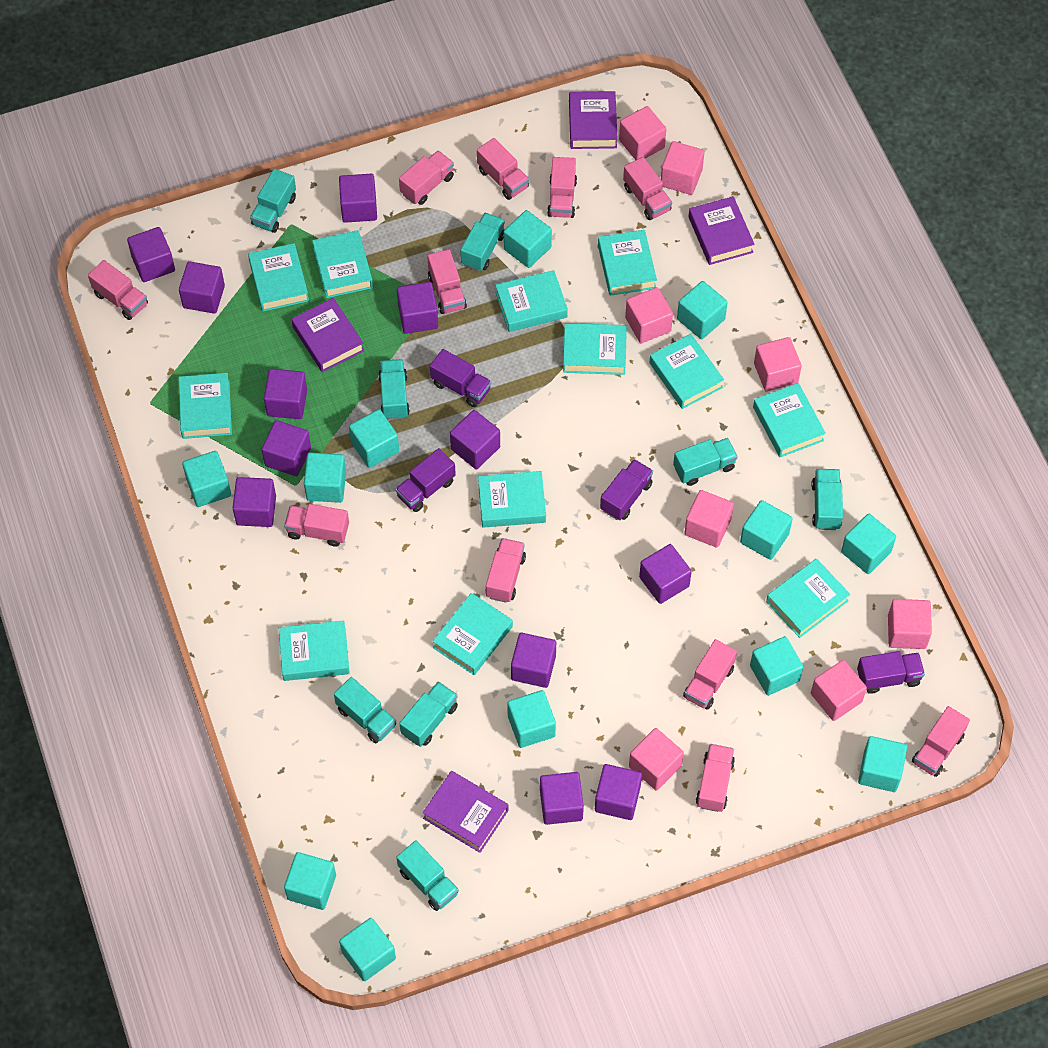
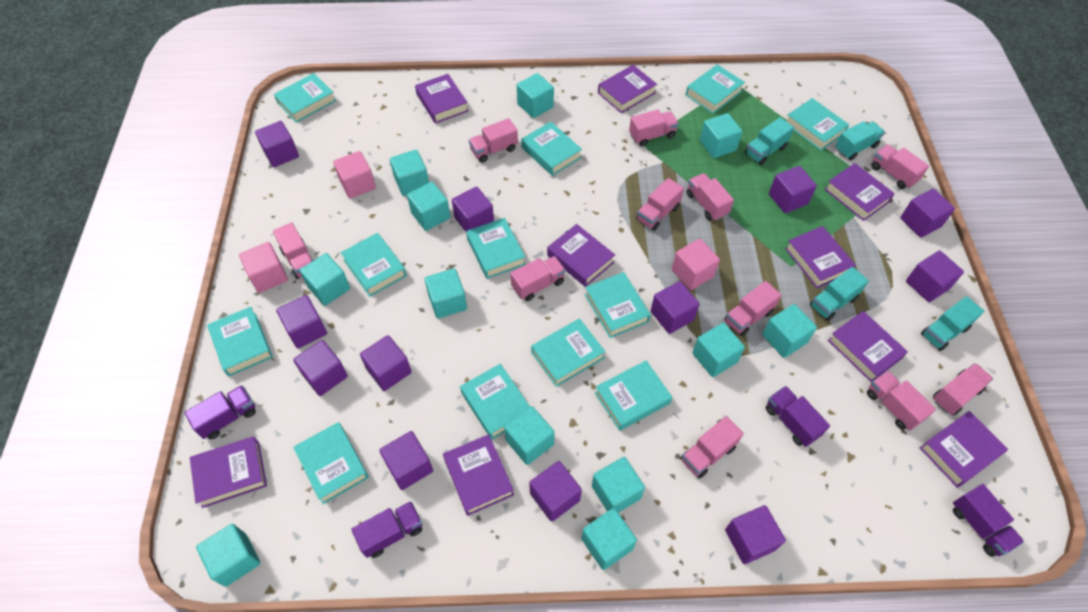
pink cube: 8 -> 3
purple book: 4 -> 9
turquoise truck: 8 -> 4

